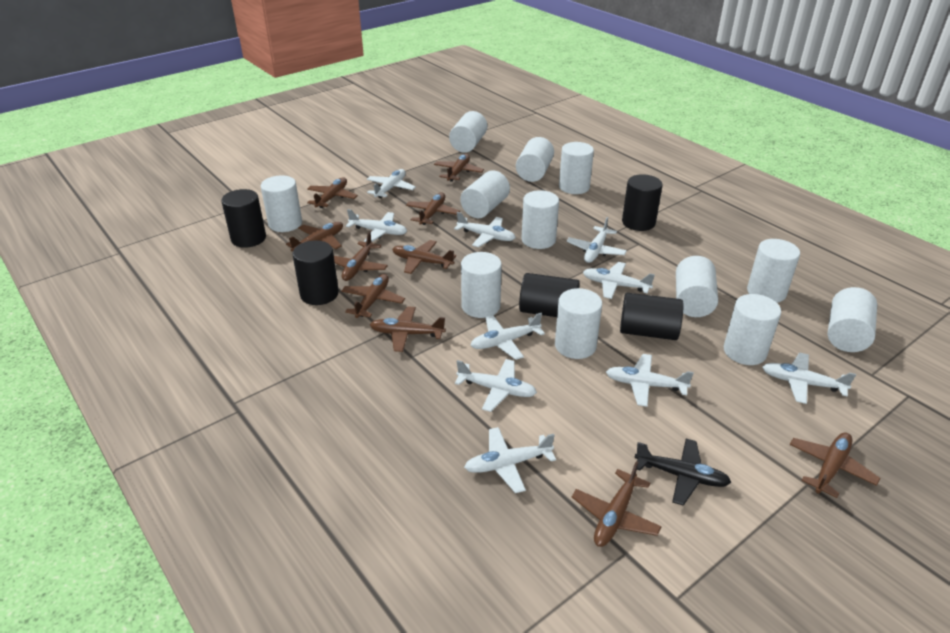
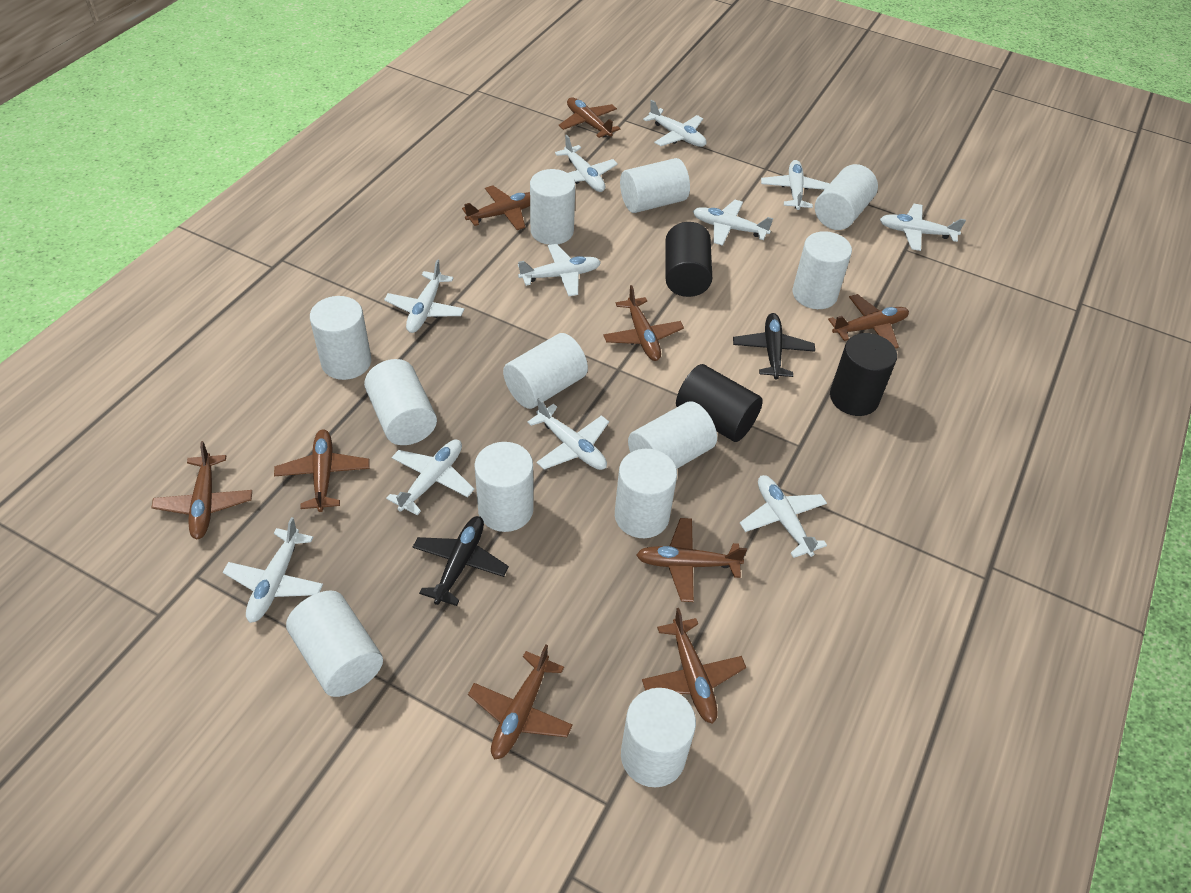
black cylinder: 5 -> 3
black plane: 1 -> 2
brown plane: 10 -> 9
white plane: 10 -> 11

